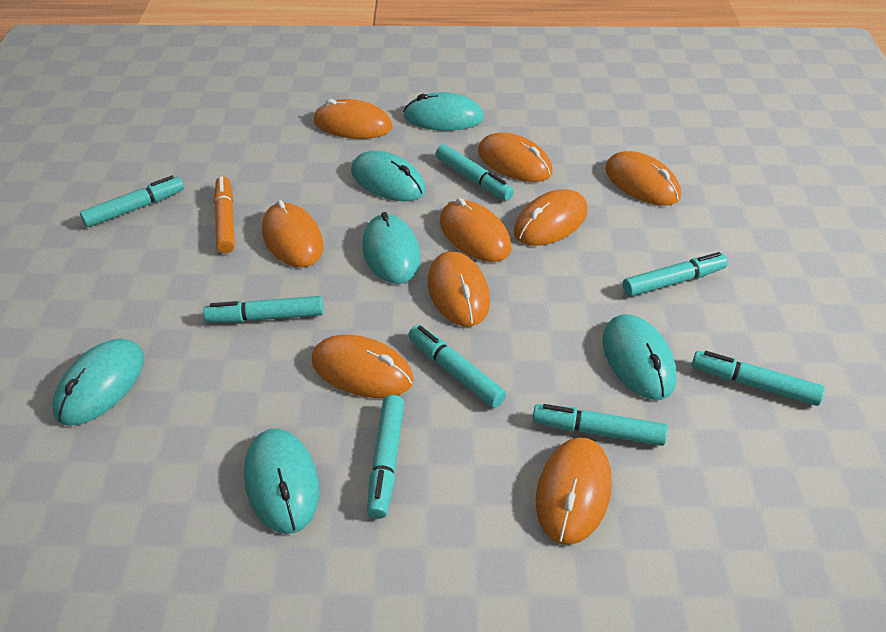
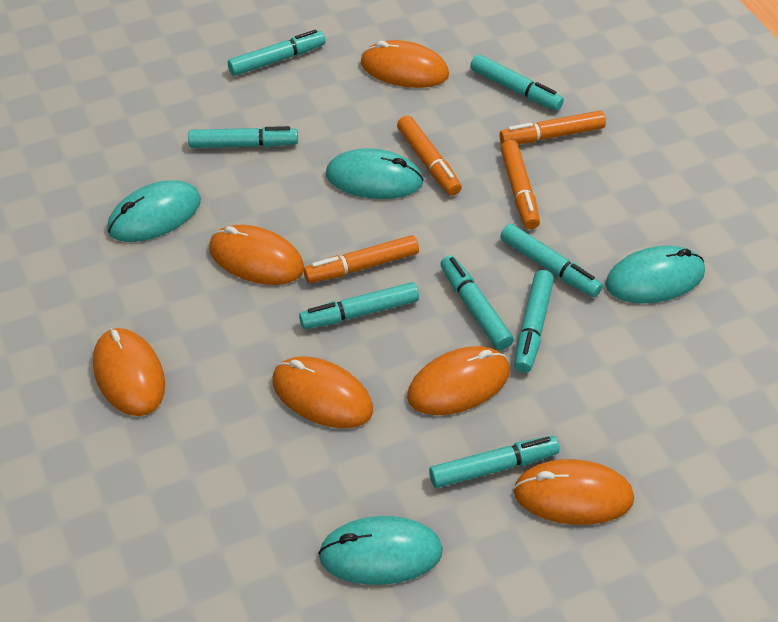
orange marker: 1 -> 4
orange mouse: 9 -> 6
turquoise mouse: 6 -> 4

